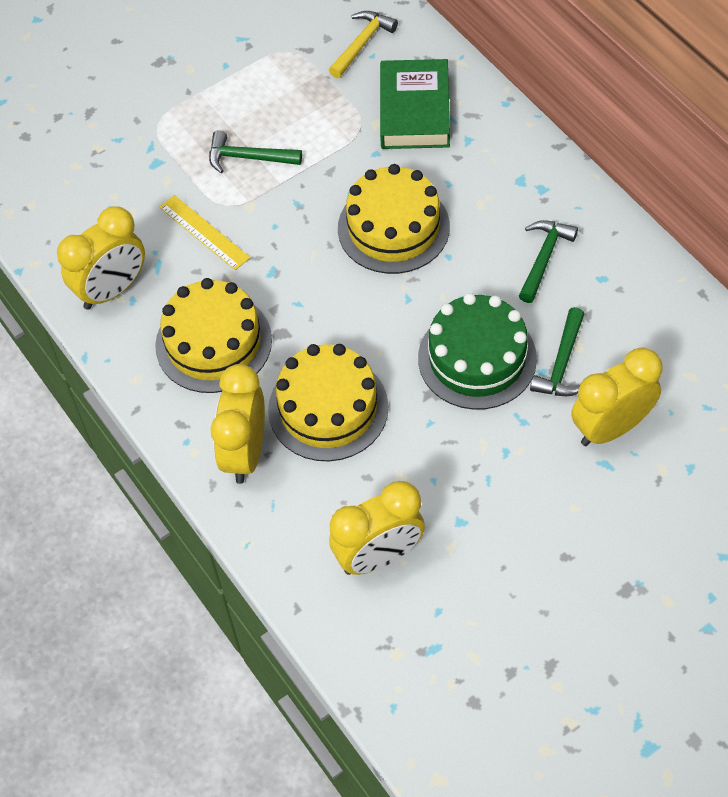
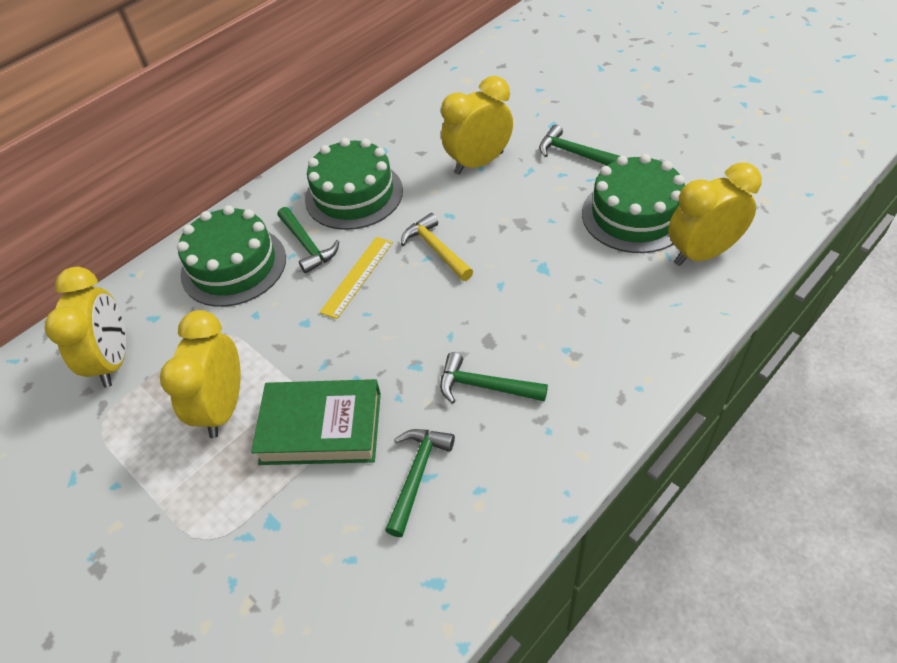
green cake: 1 -> 3
green hammer: 3 -> 4
yellow cake: 3 -> 0

